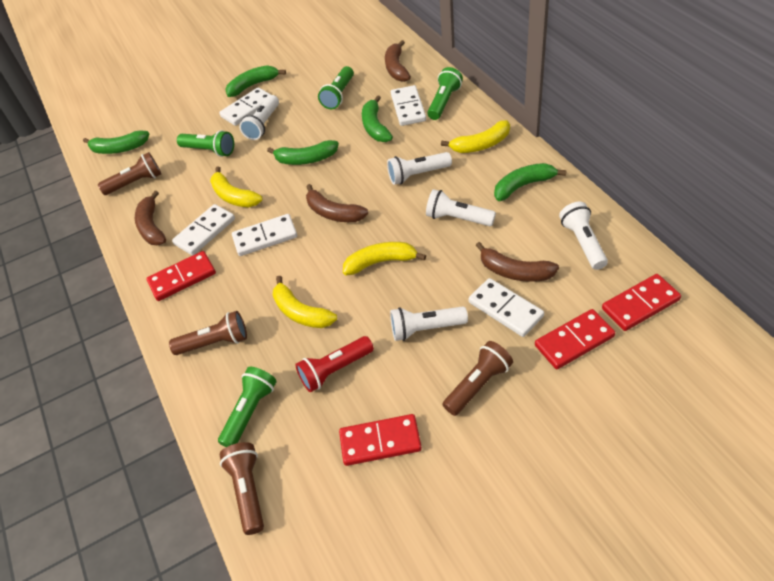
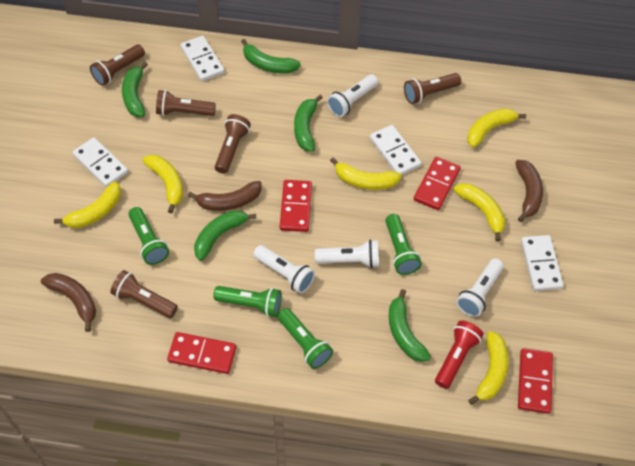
brown banana: 4 -> 3
brown flashlight: 4 -> 5
white domino: 5 -> 4
white flashlight: 5 -> 4
yellow banana: 4 -> 6

